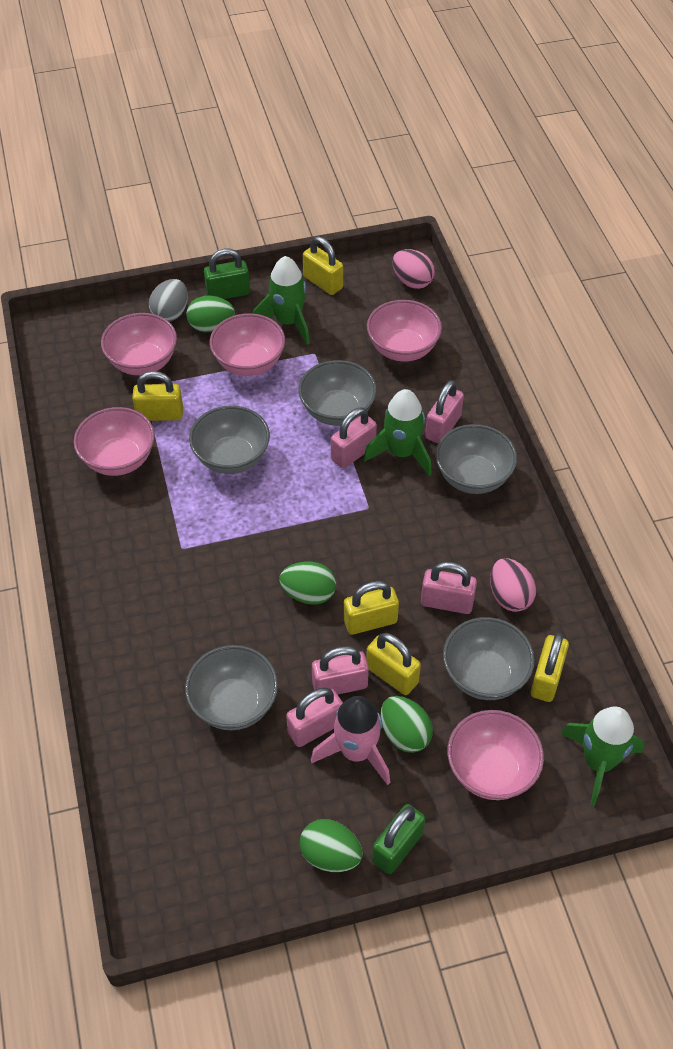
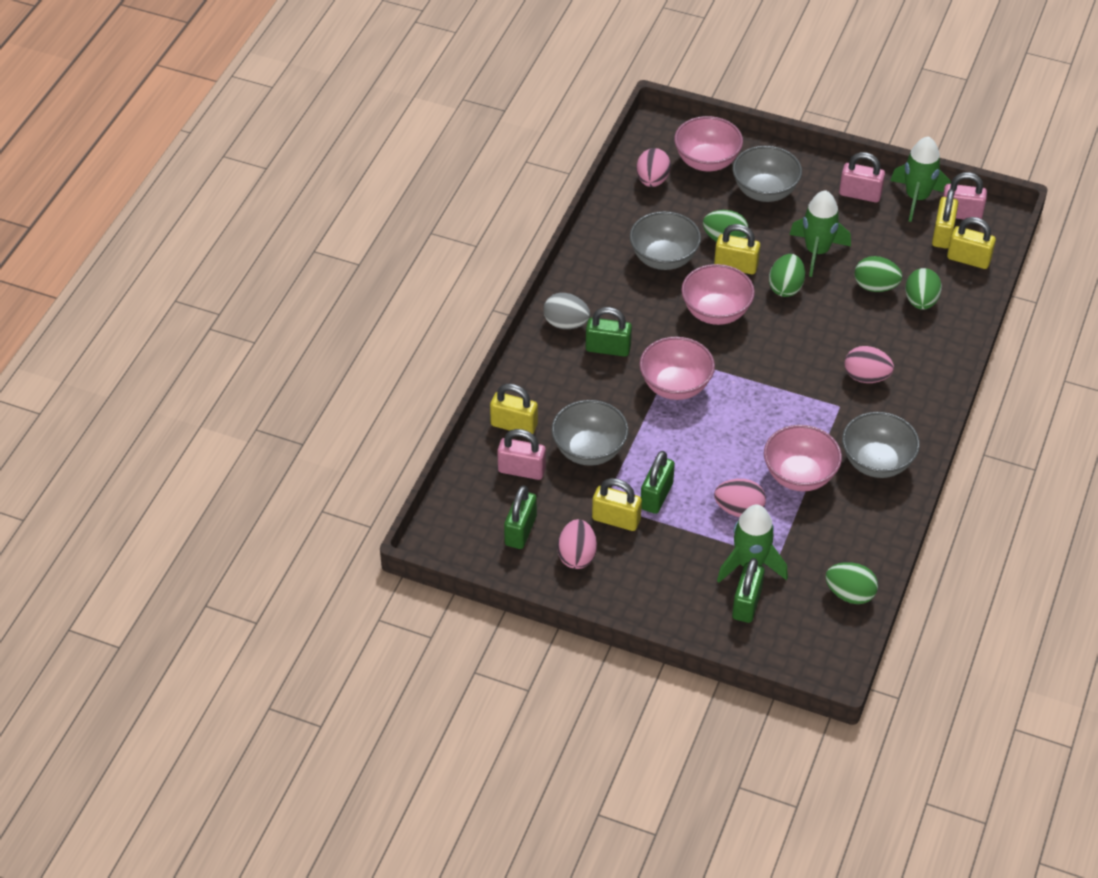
green egg: 4 -> 5
green padlock: 2 -> 4
grey bowl: 5 -> 4
pink bowl: 5 -> 4
pink egg: 2 -> 4
pink padlock: 5 -> 3
pink rocket: 1 -> 0

